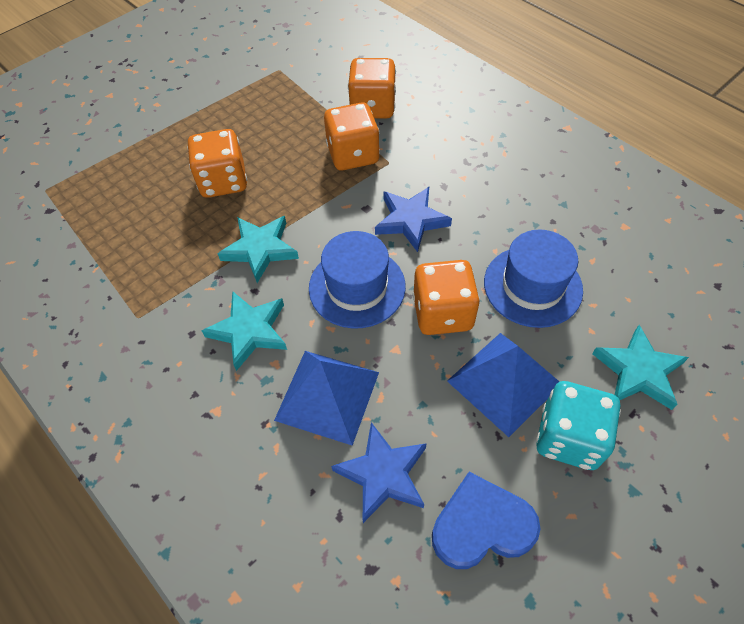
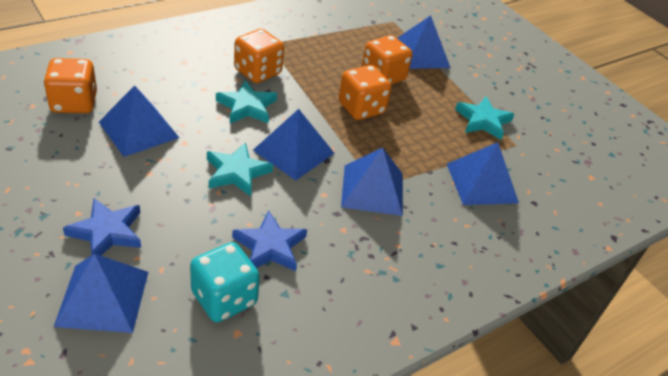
blue hat: 2 -> 0
blue heart: 1 -> 0
blue pyramid: 2 -> 6

